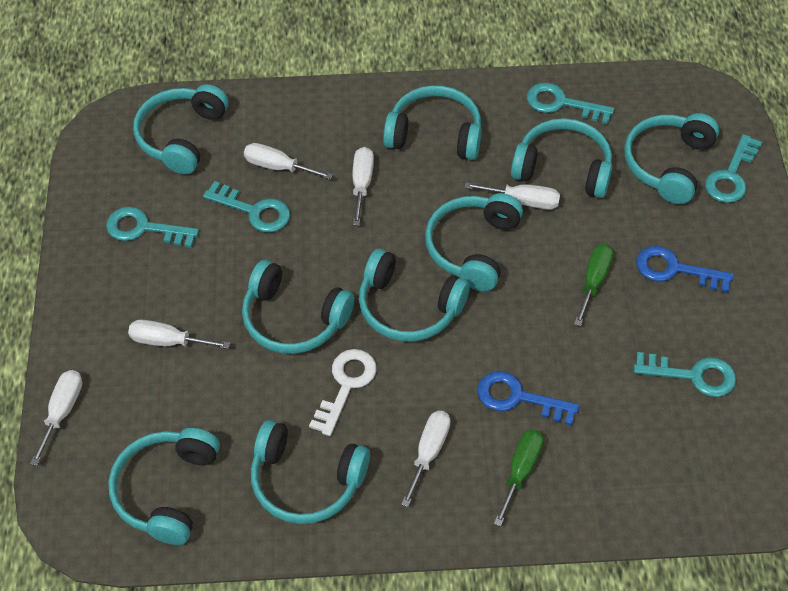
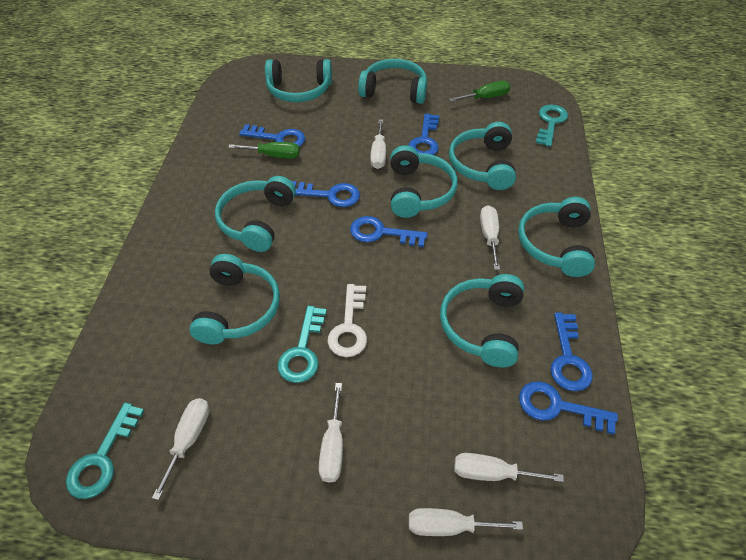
blue key: 2 -> 6
turquoise headphones: 9 -> 8
turquoise key: 5 -> 3

